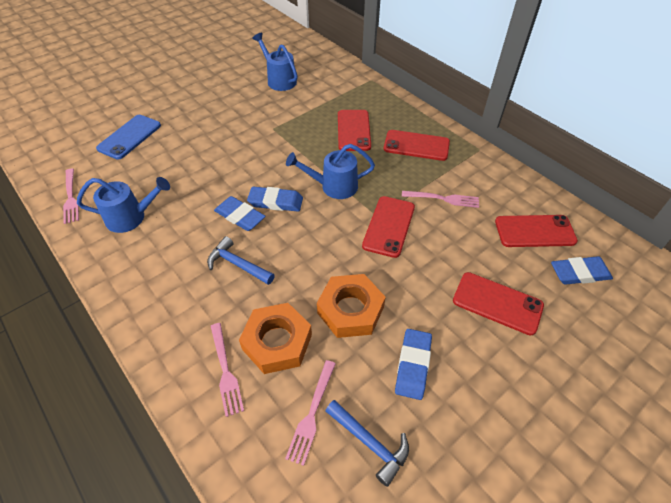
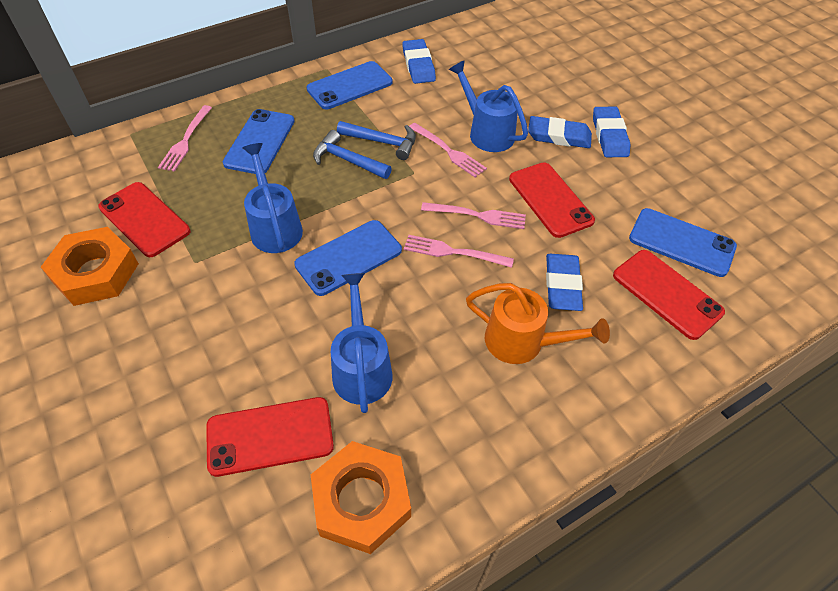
blue phone: 1 -> 4
orange watering can: 0 -> 1
red phone: 5 -> 4

